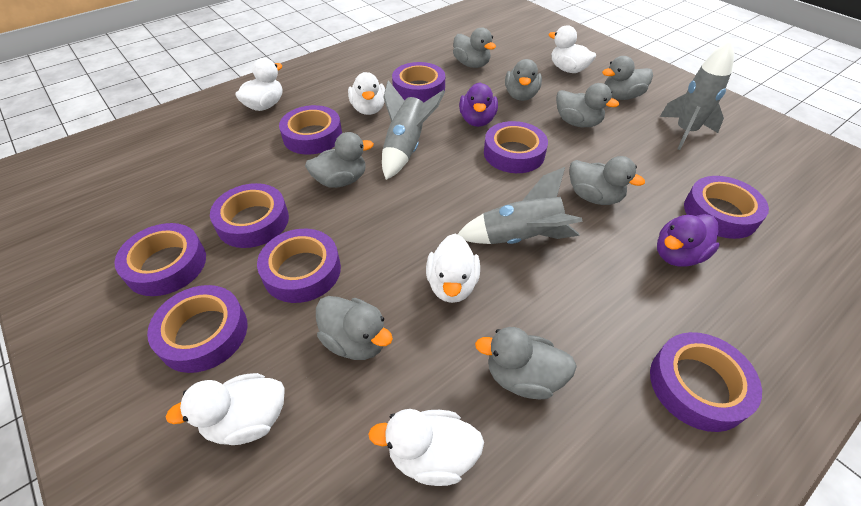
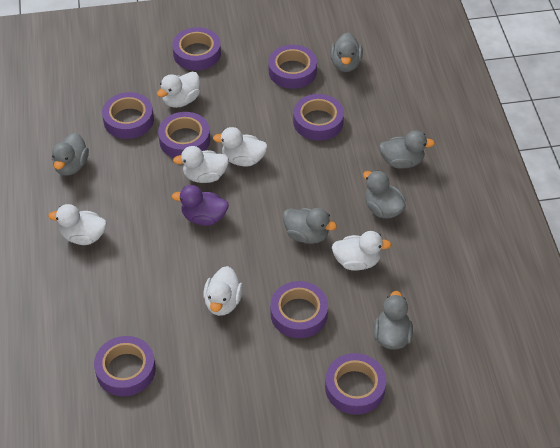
grey duck: 8 -> 6
grey rocket: 3 -> 0
purple duck: 2 -> 1
purple tape: 9 -> 8

